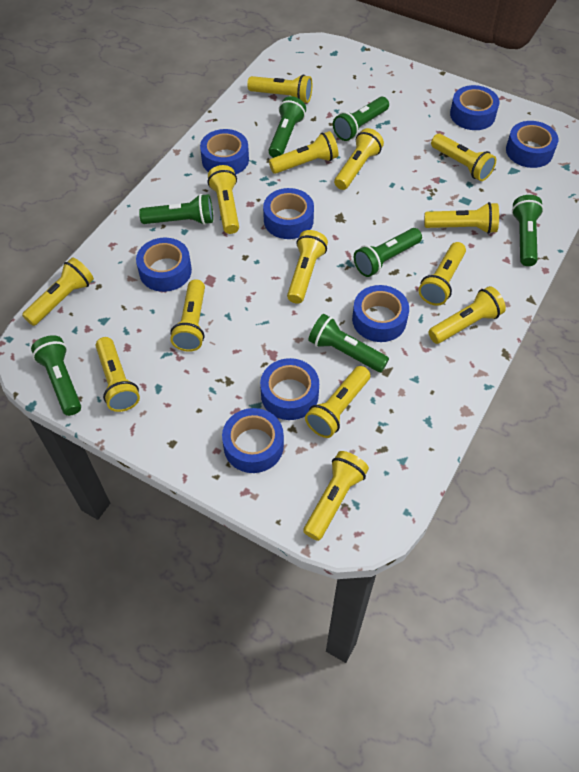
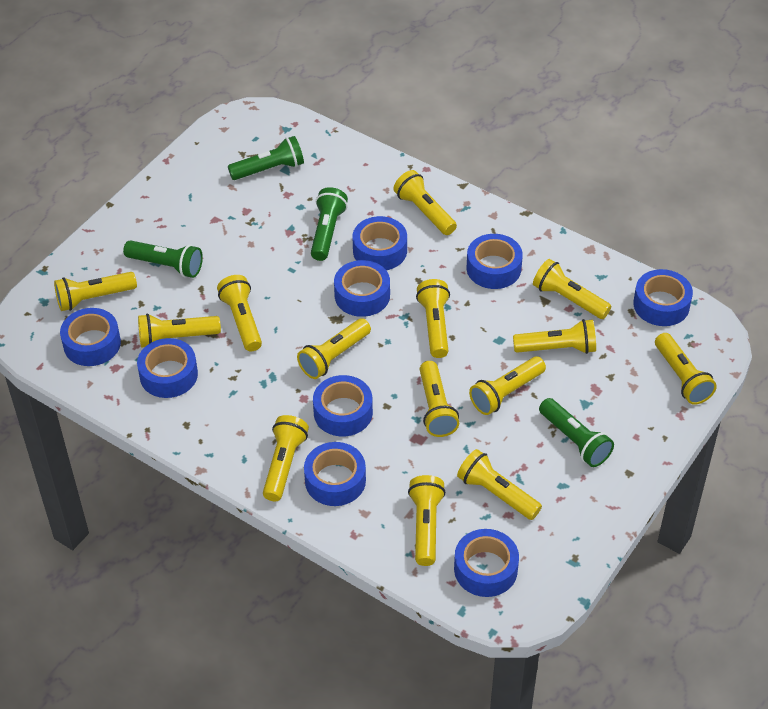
blue tape: 8 -> 9
green flashlight: 7 -> 4

